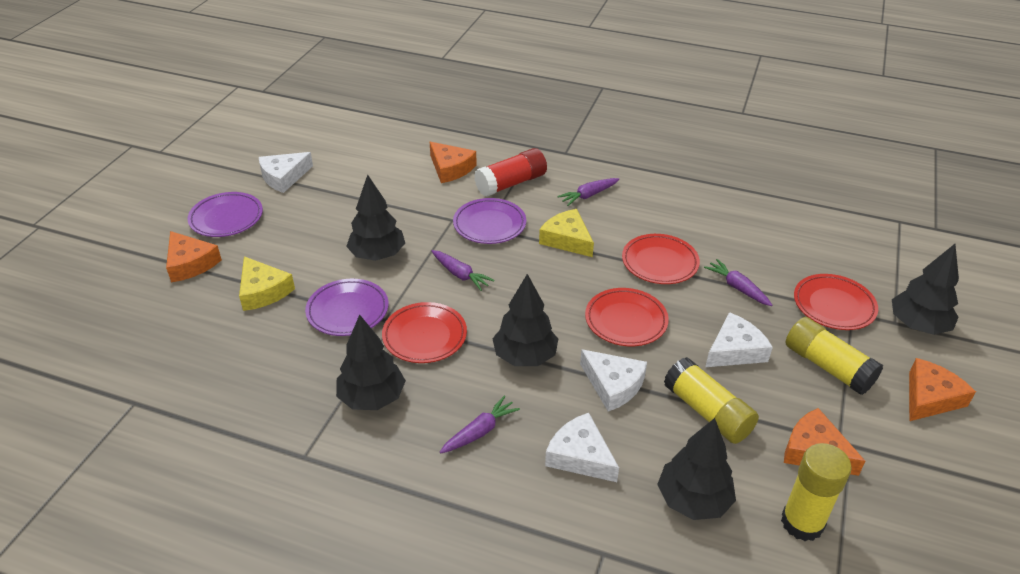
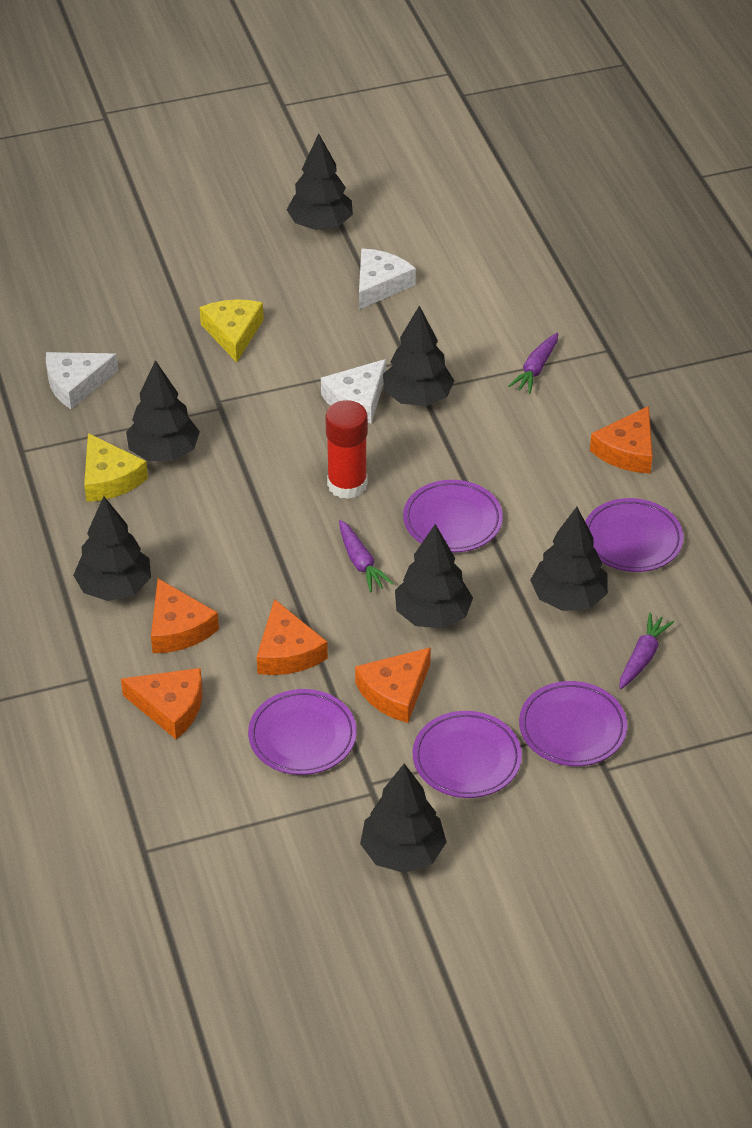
black tree: 5 -> 7
orange cheese: 4 -> 5
purple carrot: 4 -> 3
purple plate: 3 -> 5
red plate: 4 -> 0
white cheese: 4 -> 3
yellow glue stick: 3 -> 0

